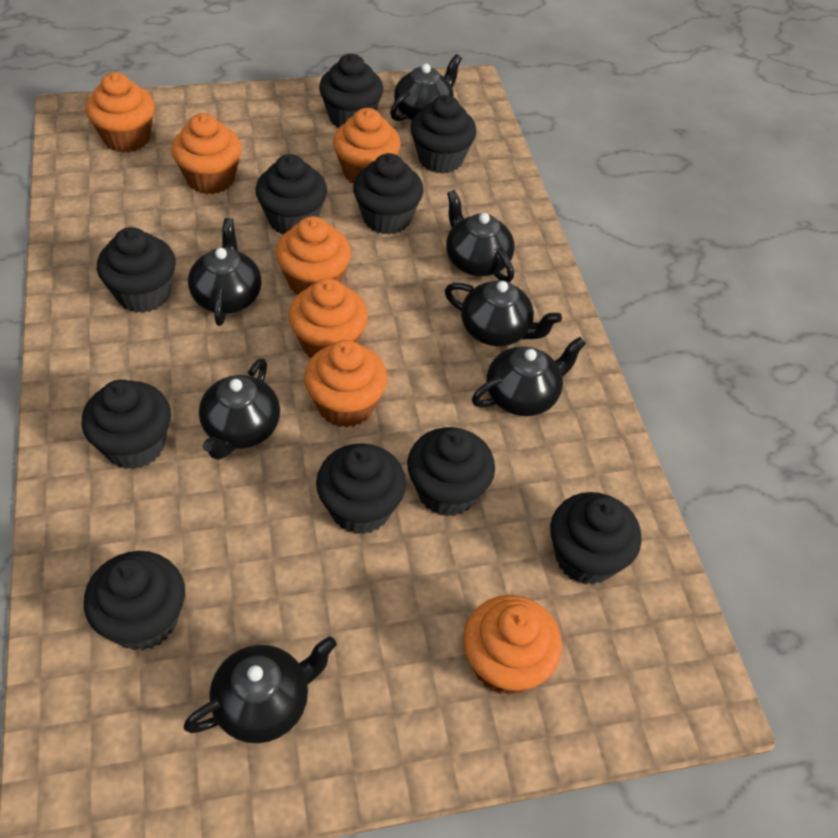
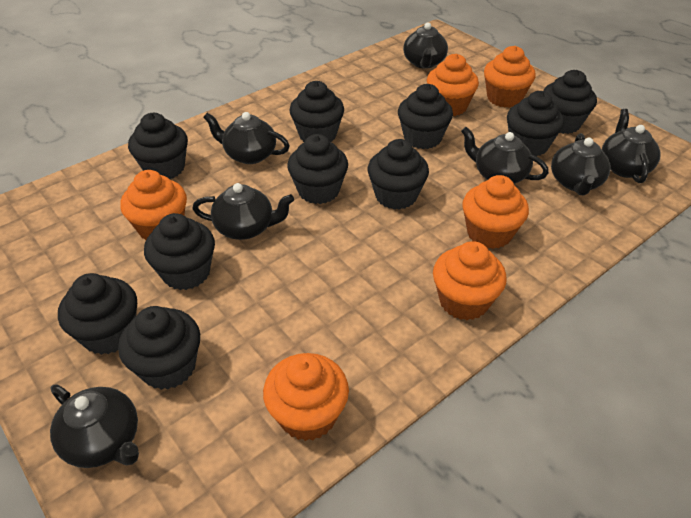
orange cupcake: 7 -> 6

